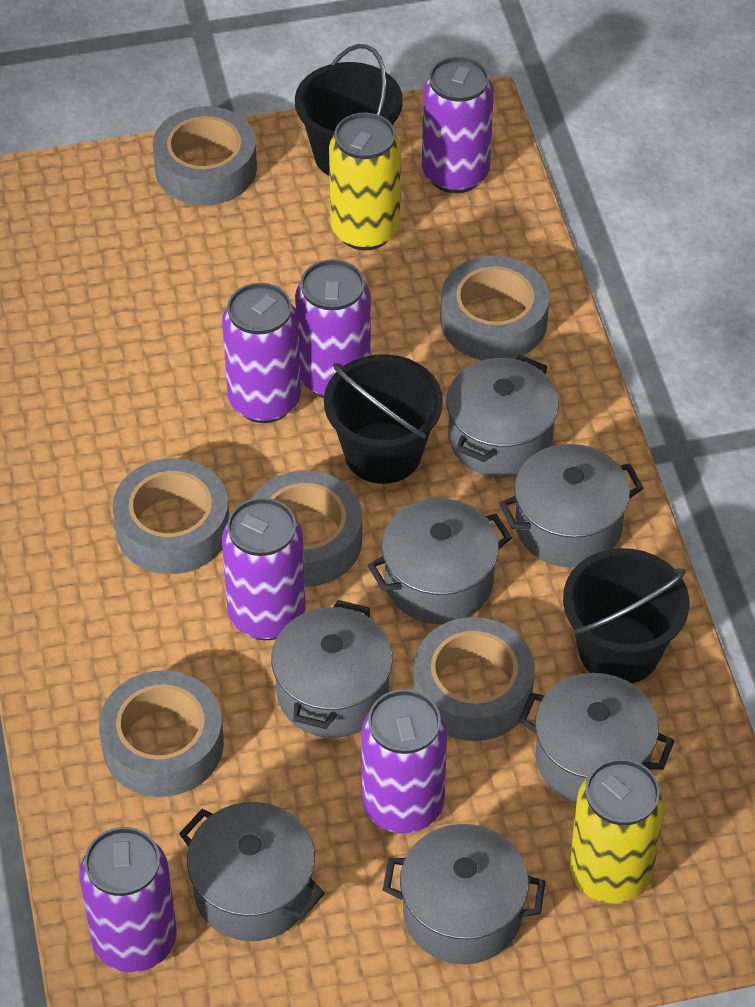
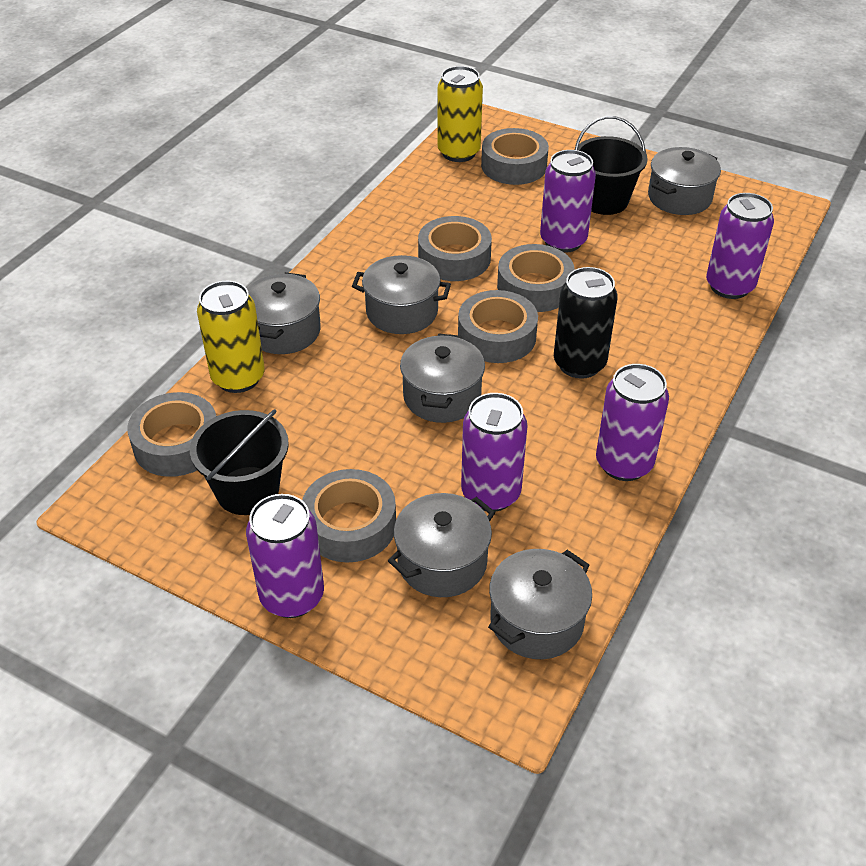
black bucket: 3 -> 2
black can: 0 -> 1
grey pot: 7 -> 6
purple can: 6 -> 5

